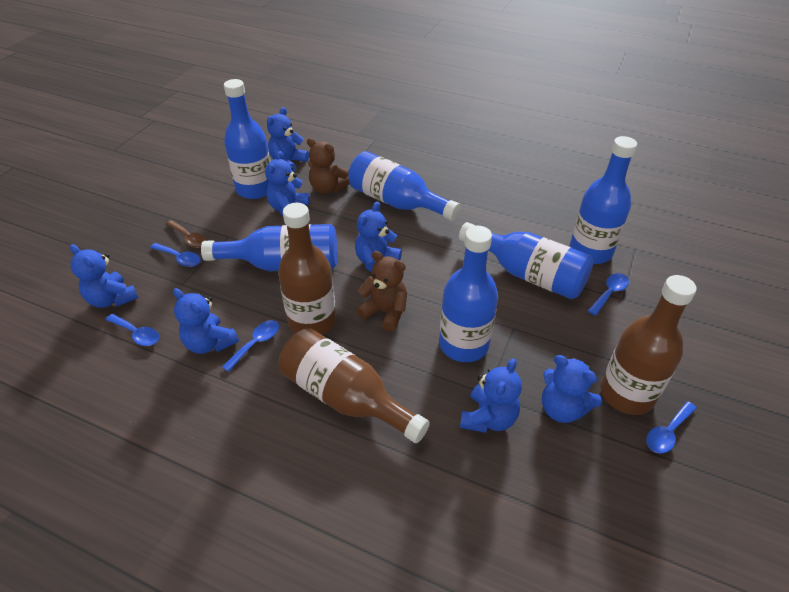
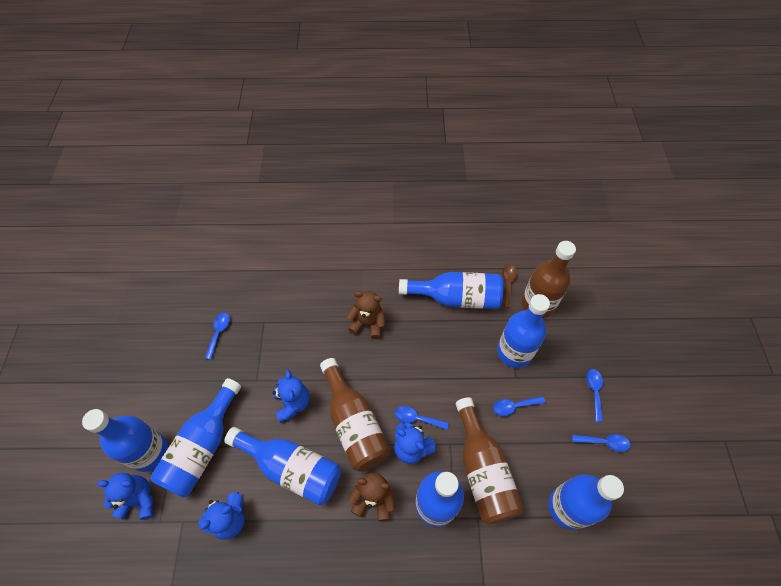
blue bottle: 6 -> 7
blue teddy bear: 7 -> 4

